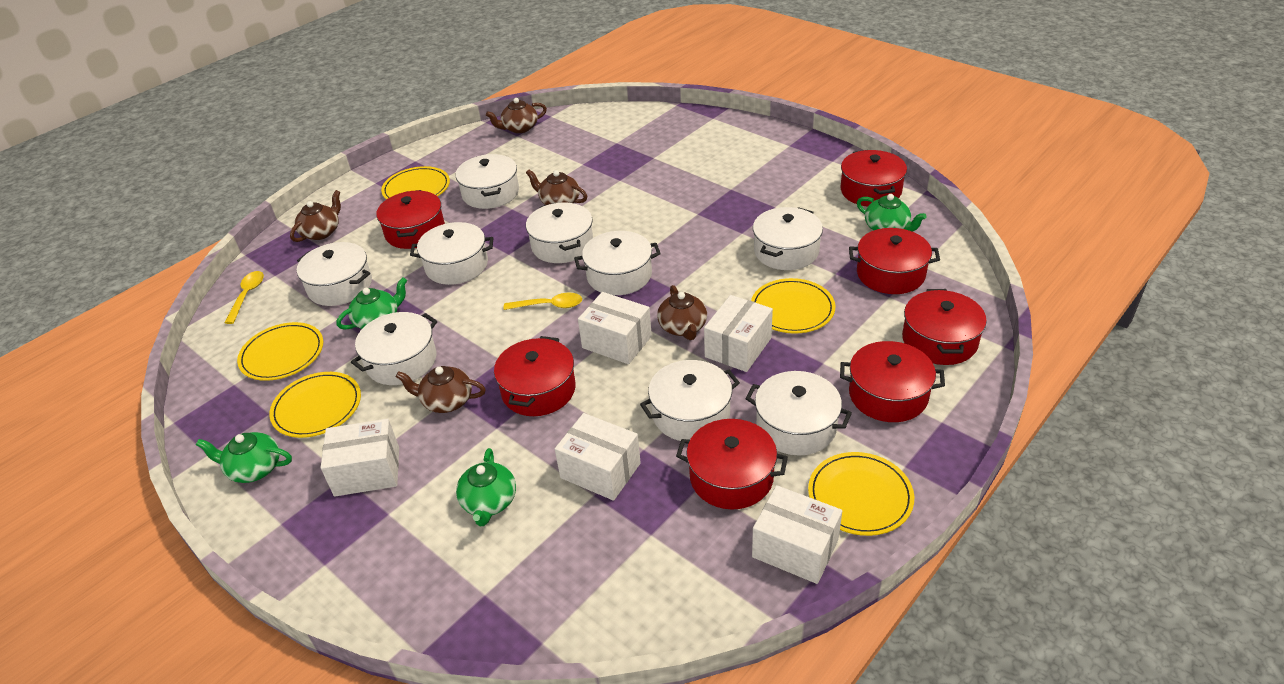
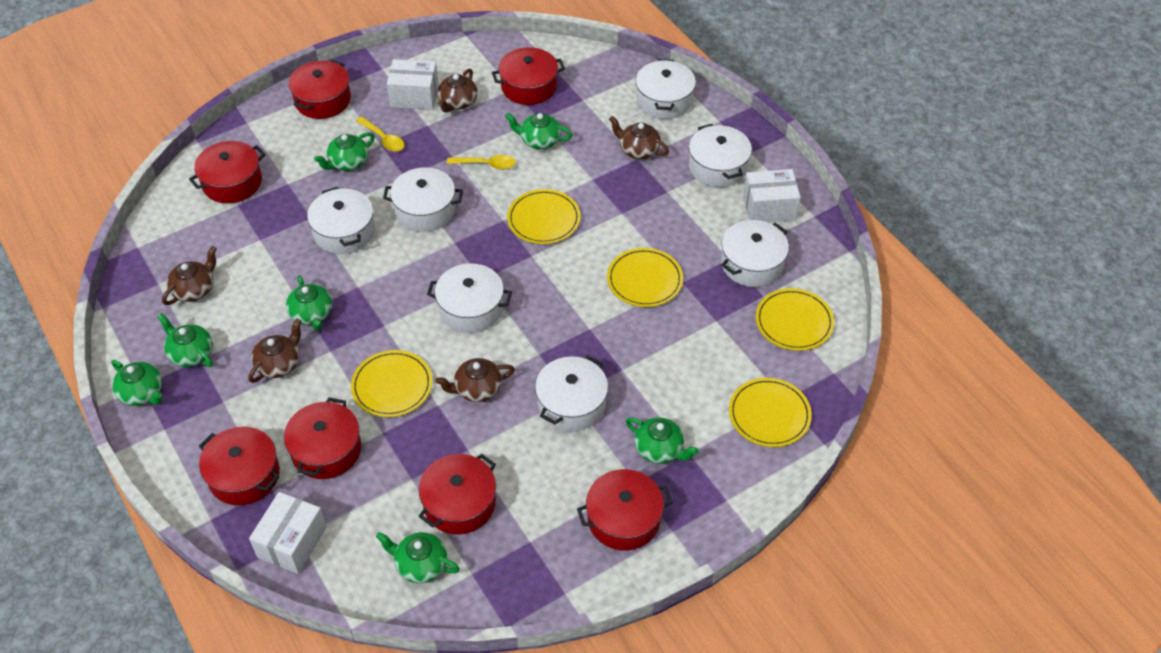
green teapot: 4 -> 7
white box: 5 -> 3
white pot: 9 -> 7

